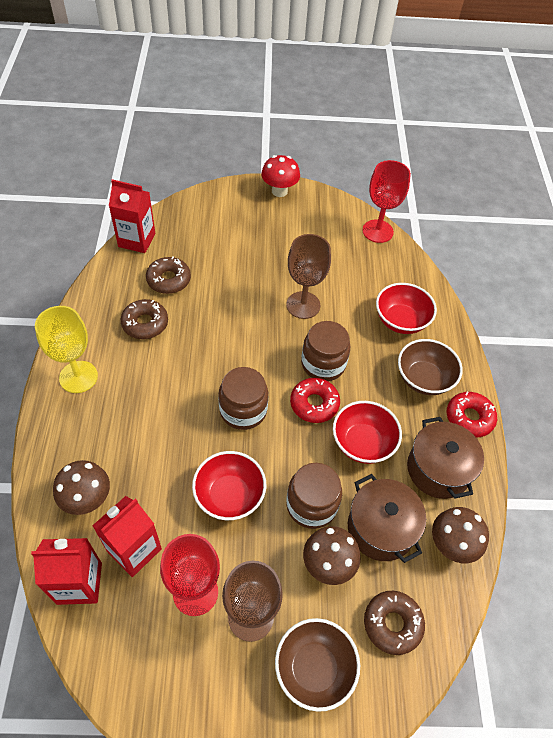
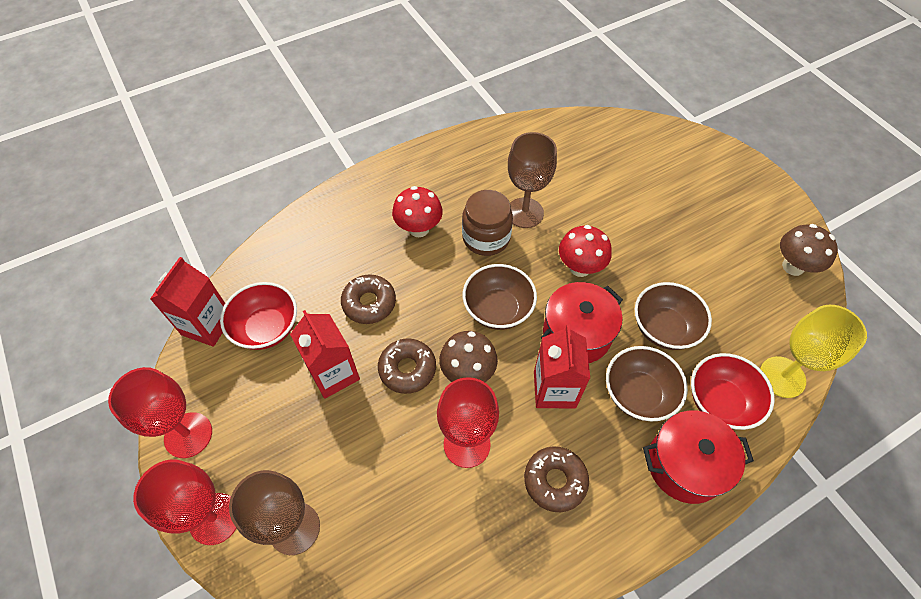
brown bowl: 2 -> 3
brown jar: 3 -> 1
brown mushroom: 3 -> 2
brown pot: 2 -> 0
red bowl: 3 -> 2
red donut: 2 -> 0
red goblet: 2 -> 3
red mushroom: 1 -> 2
red pot: 0 -> 2

